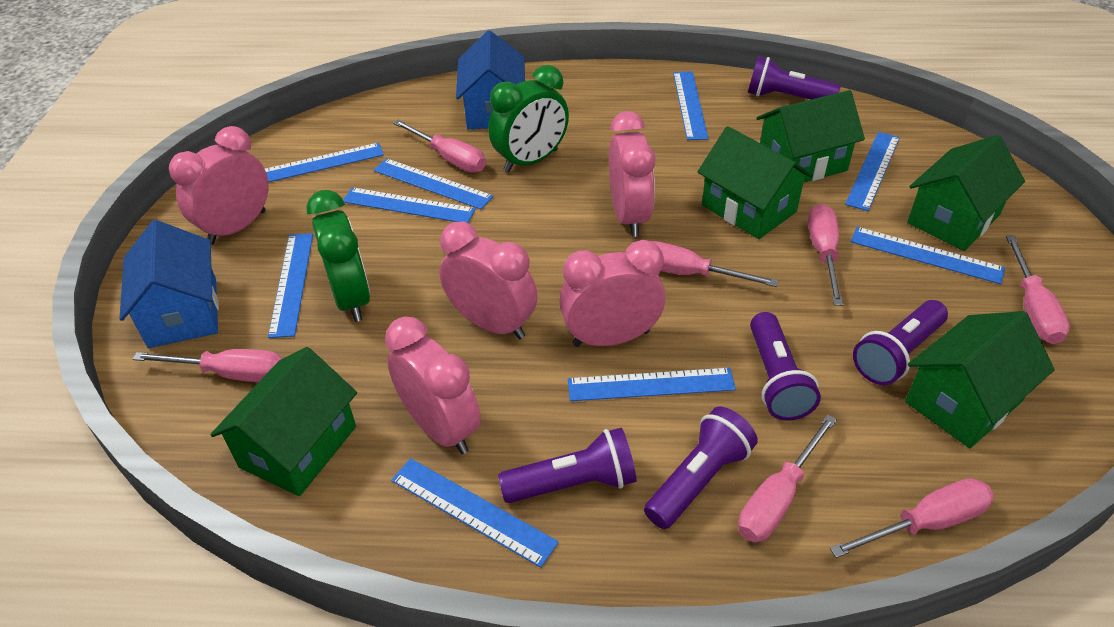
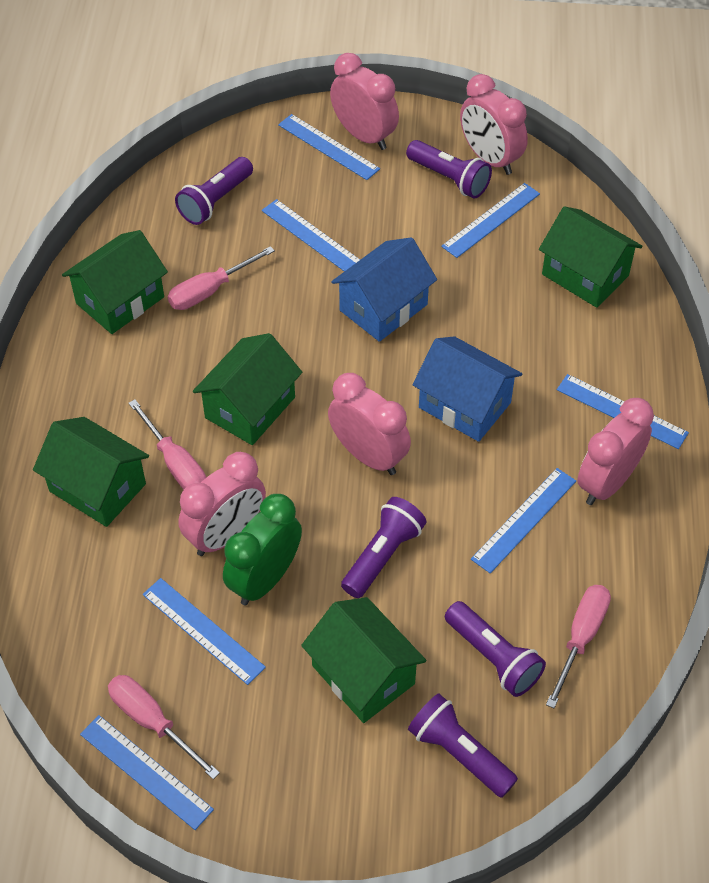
blue ruler: 9 -> 7
green clock: 2 -> 1
pink screwdriver: 7 -> 4

